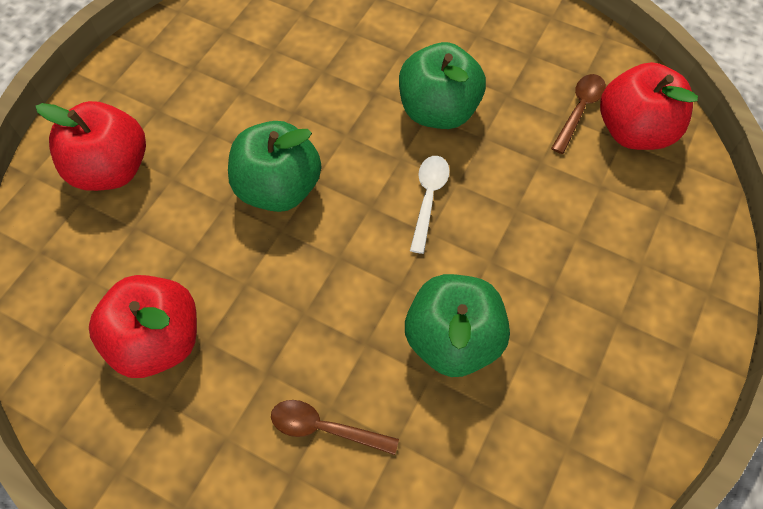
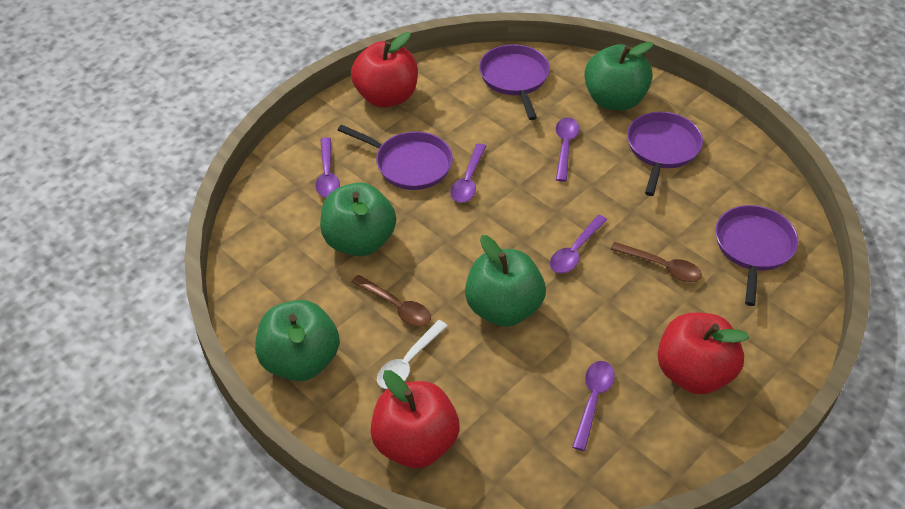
green apple: 3 -> 4
purple pan: 0 -> 4
purple spoon: 0 -> 5

